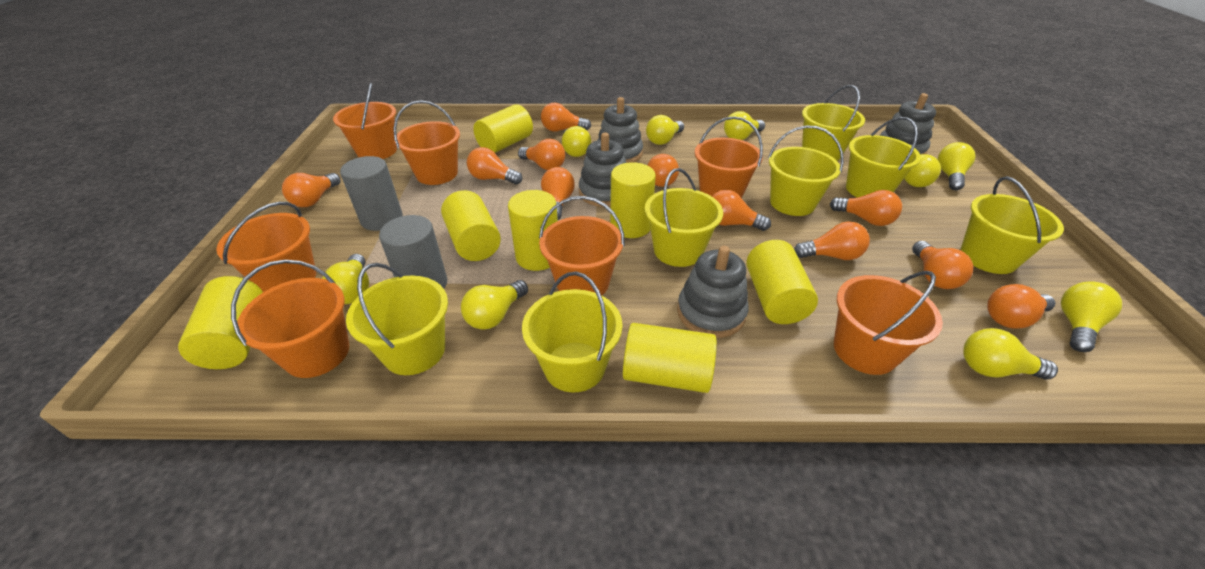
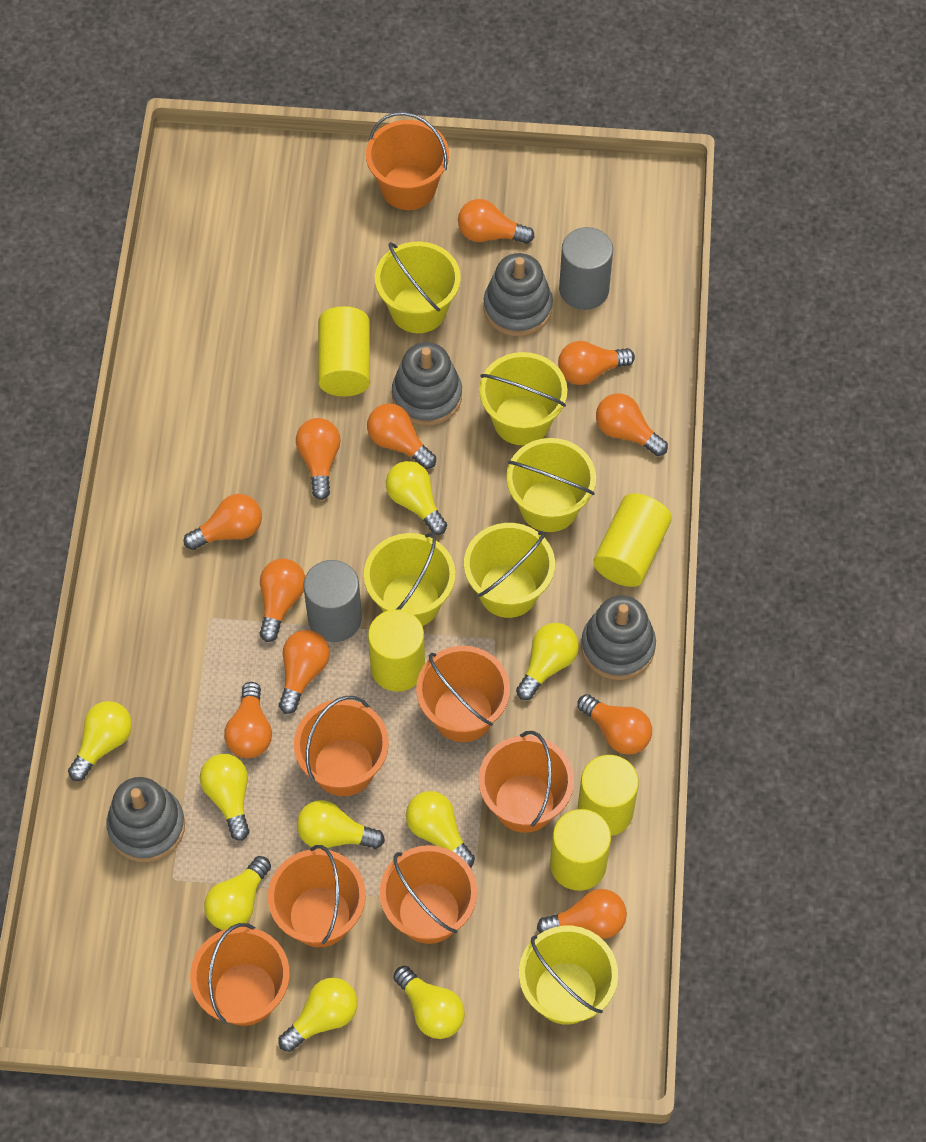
yellow bucket: 7 -> 6
yellow cylinder: 7 -> 5

